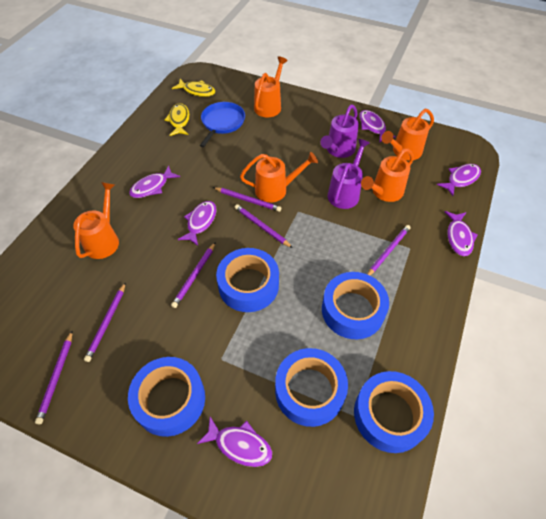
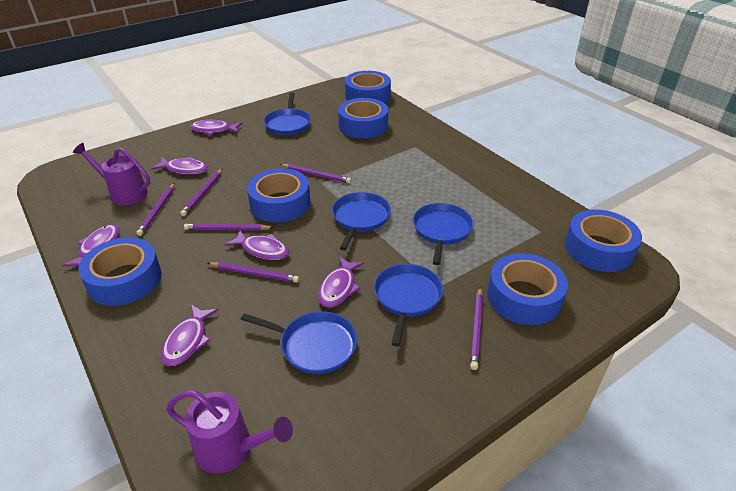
blue pan: 1 -> 5
blue tape: 5 -> 6
orange watering can: 5 -> 0
yellow fish: 2 -> 0

